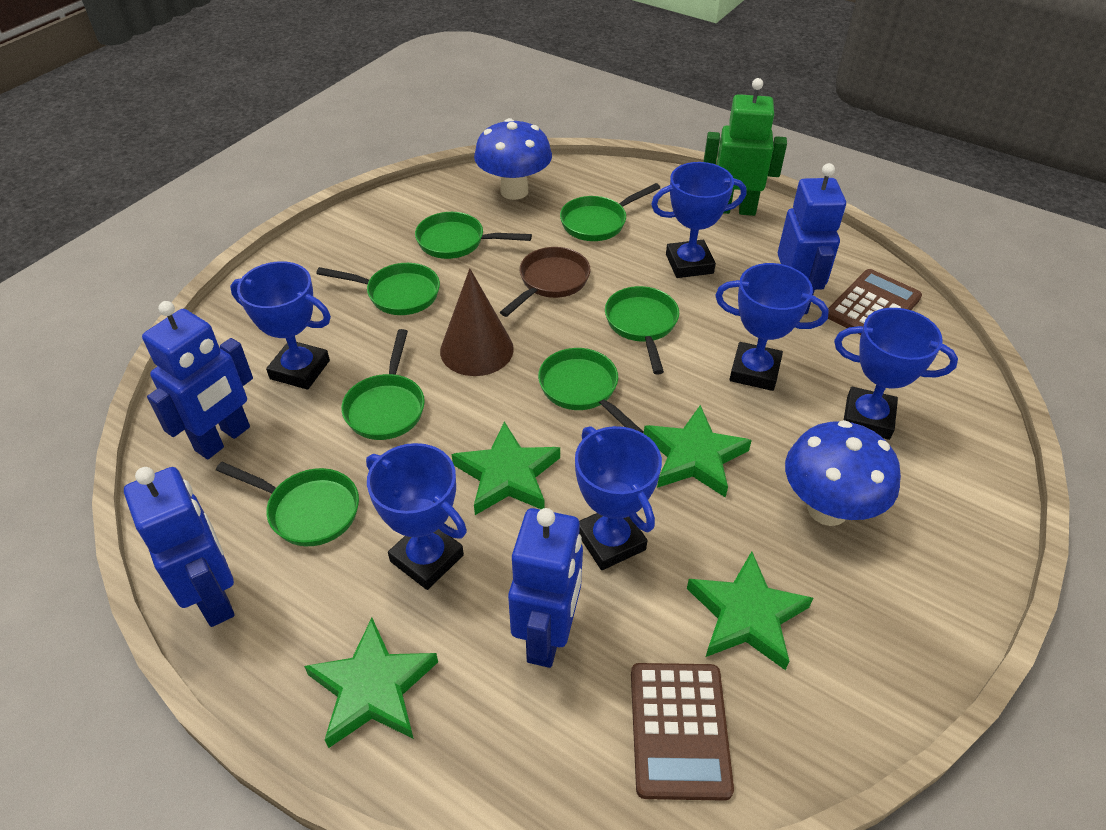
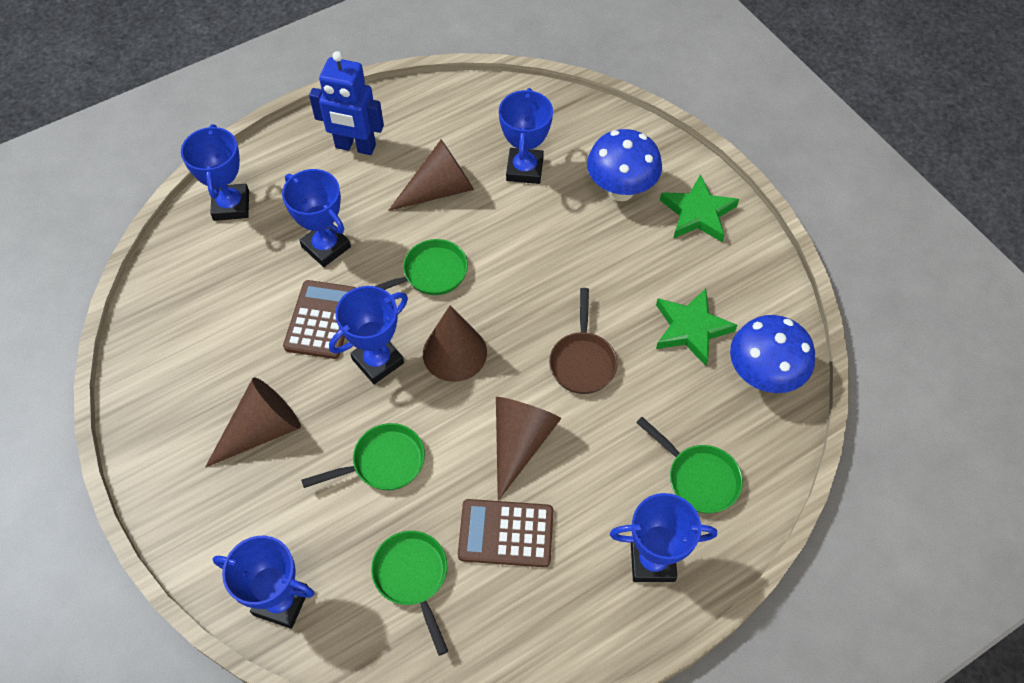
blue robot: 4 -> 1
brown cone: 1 -> 4
green pan: 7 -> 4
green robot: 1 -> 0
green star: 4 -> 2

